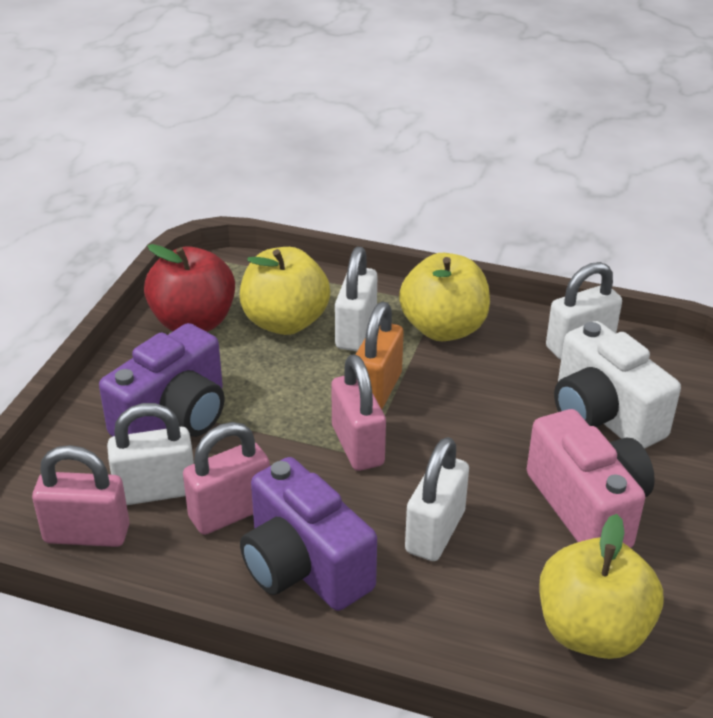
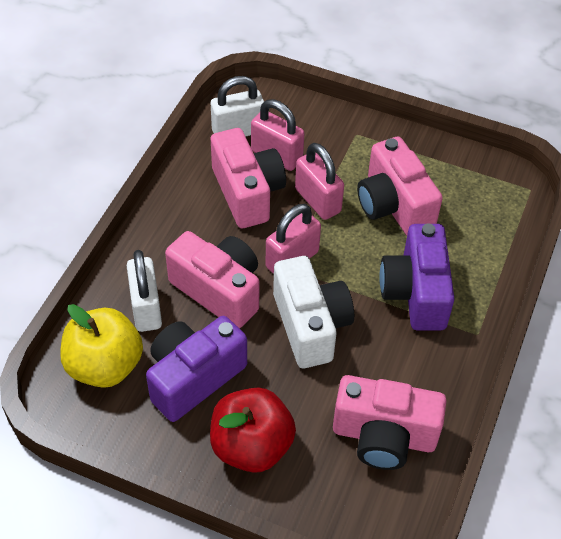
orange padlock: 1 -> 0
pink camera: 1 -> 4
white padlock: 4 -> 2
yellow apple: 3 -> 1

